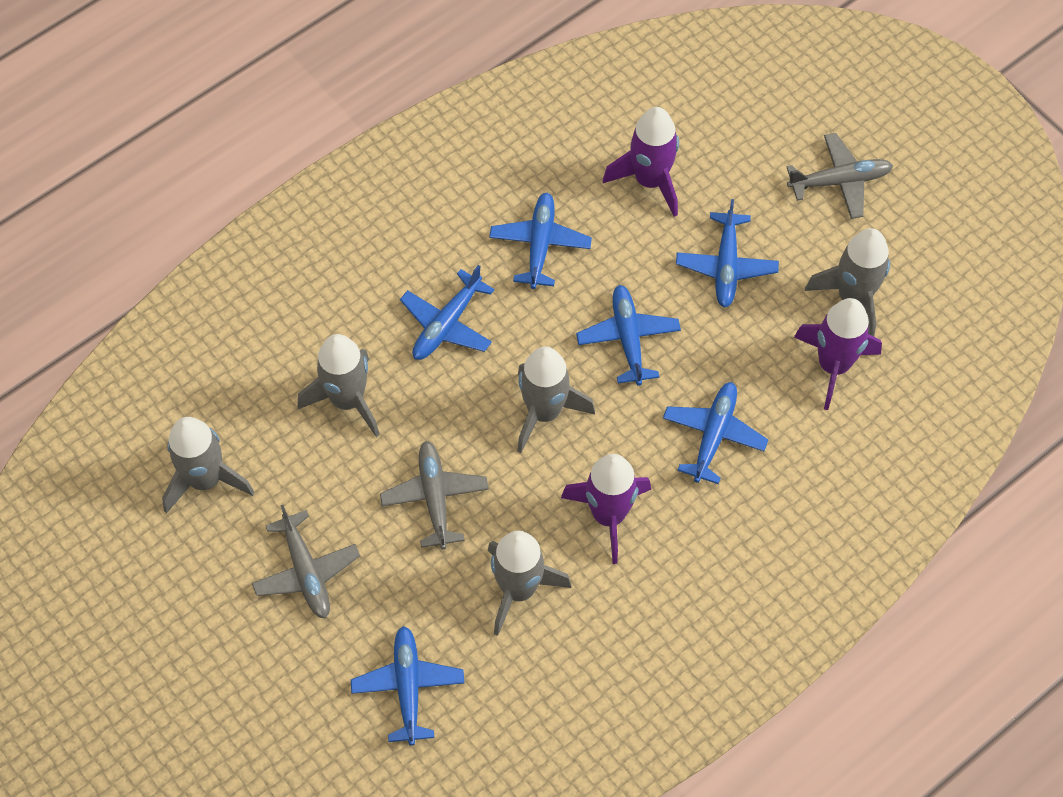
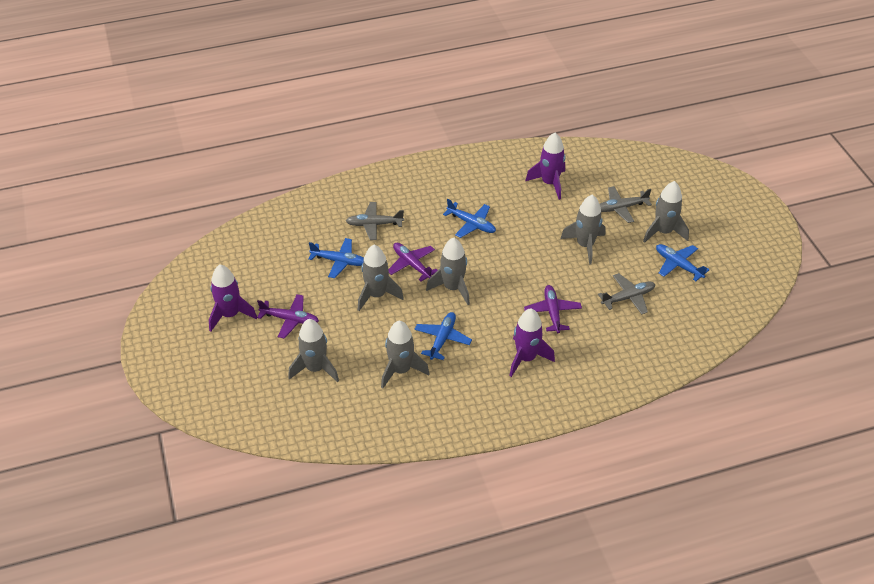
blue plane: 6 -> 4
grey rocket: 5 -> 6
purple plane: 0 -> 3

